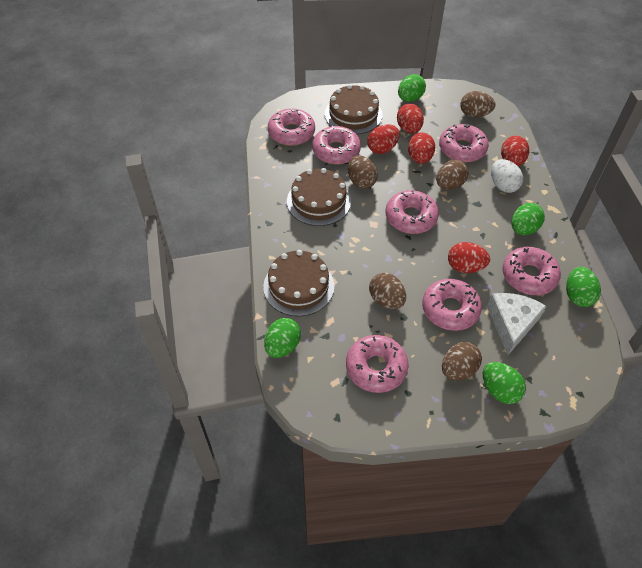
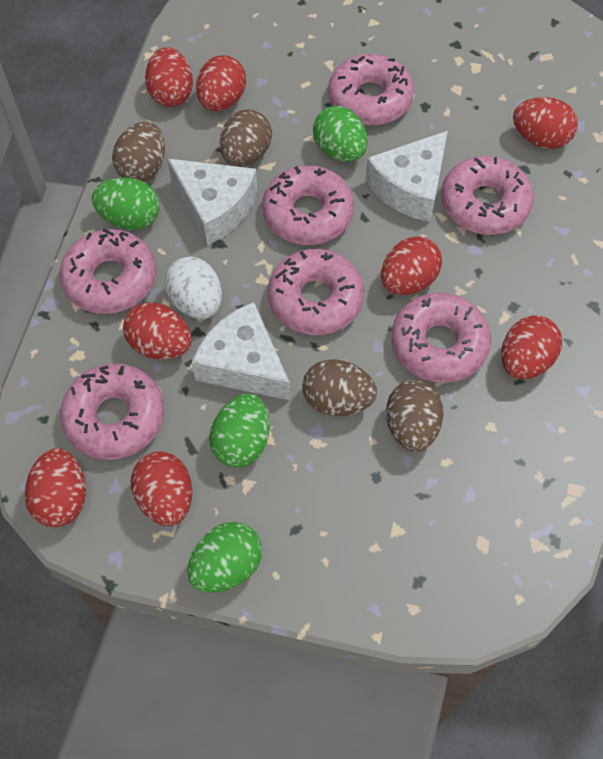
brown cake: 3 -> 0
brown egg: 5 -> 4
green egg: 5 -> 4
red egg: 5 -> 8
white cheese: 1 -> 3

